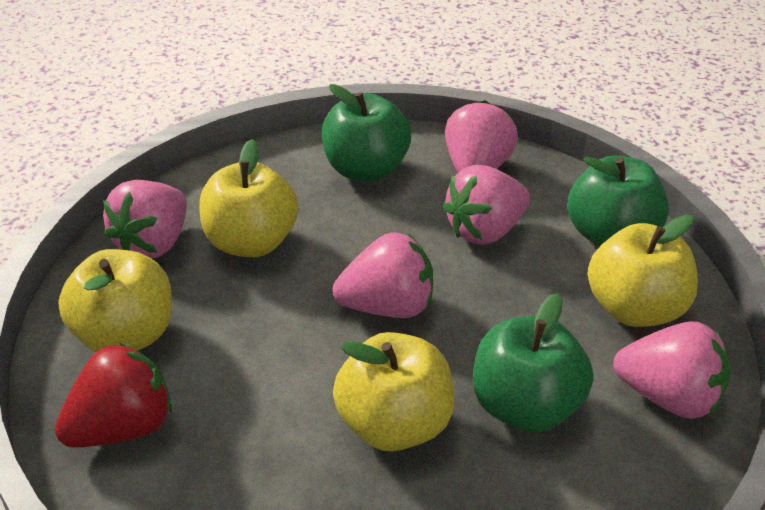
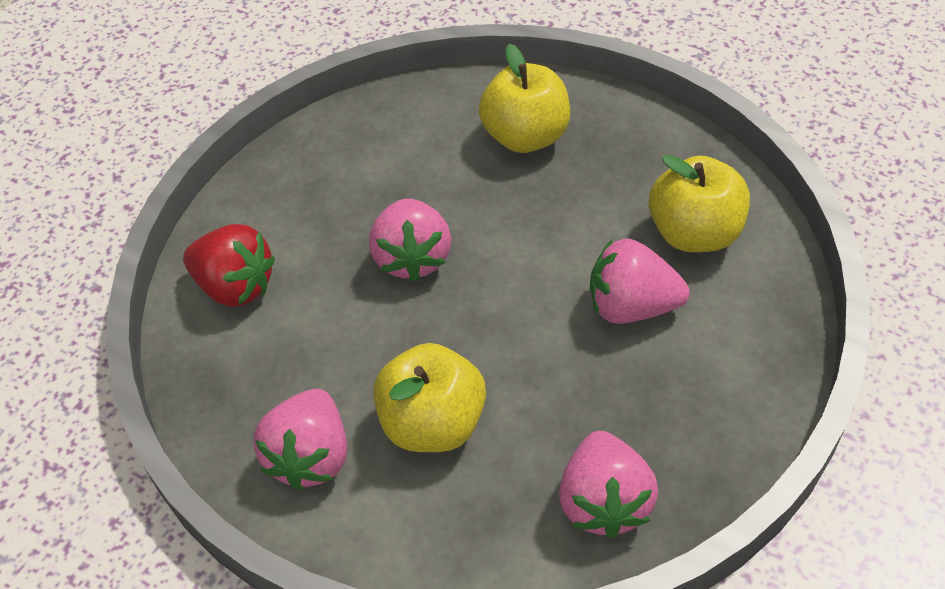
green apple: 3 -> 0
pink strawberry: 5 -> 4
yellow apple: 4 -> 3

